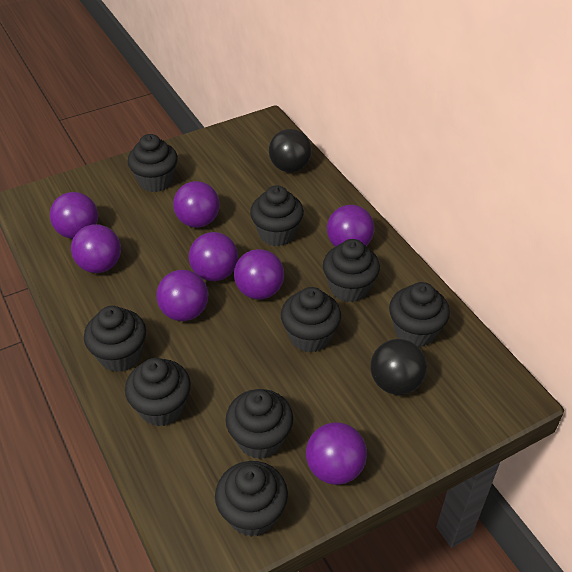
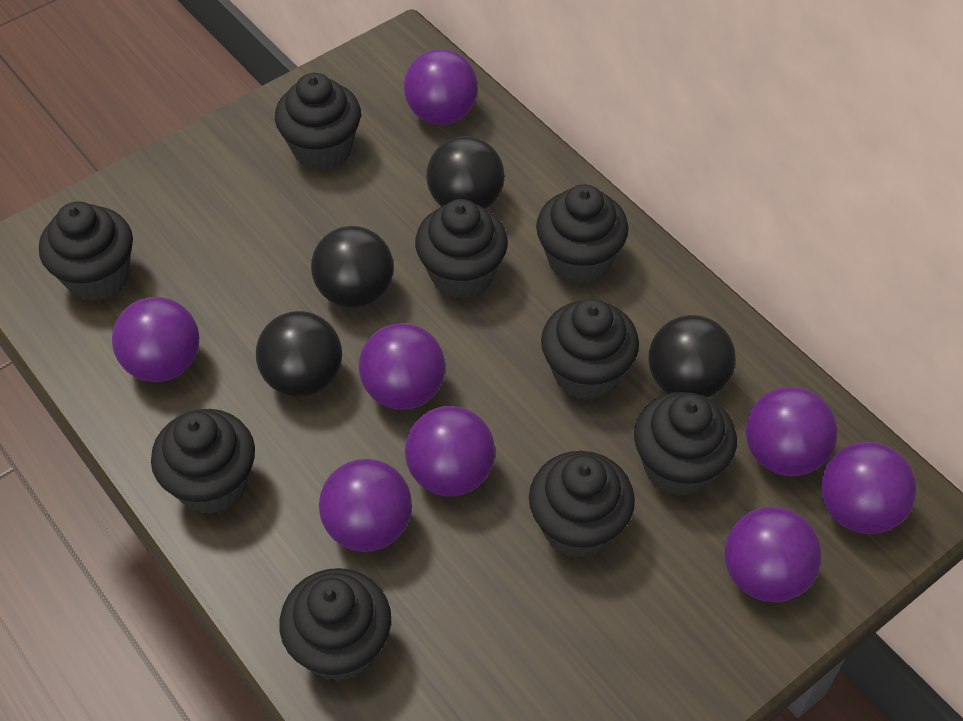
black ball: 2 -> 4

